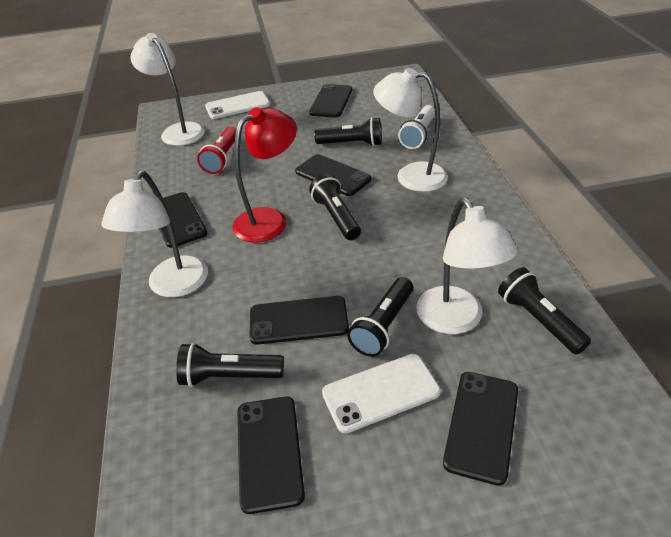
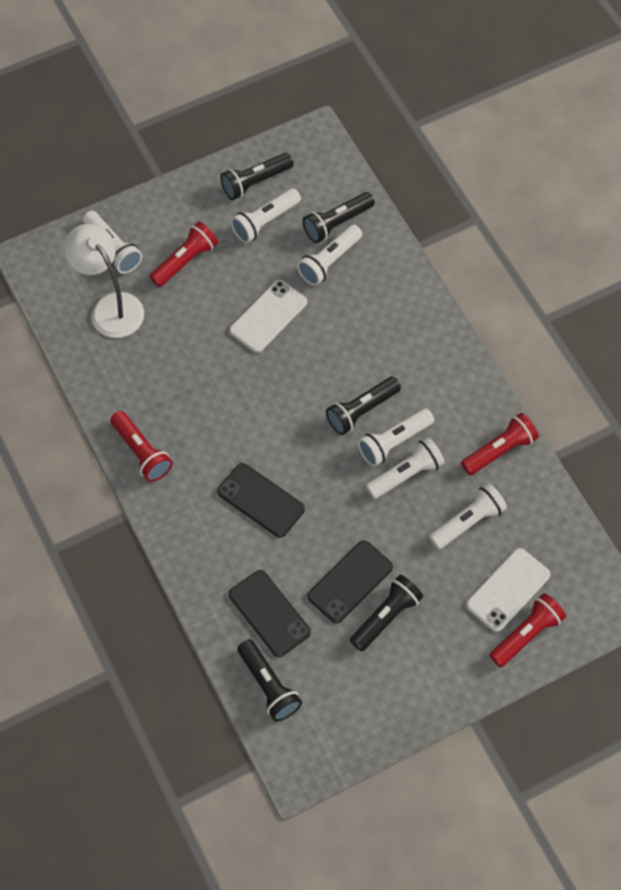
black phone: 6 -> 3
red flashlight: 1 -> 4
red lamp: 1 -> 0
white flashlight: 1 -> 6
white lamp: 4 -> 1

